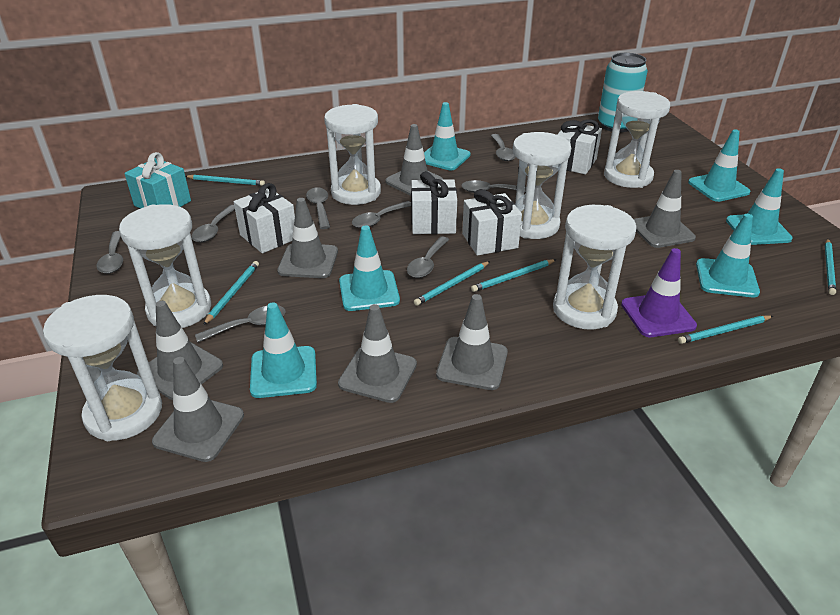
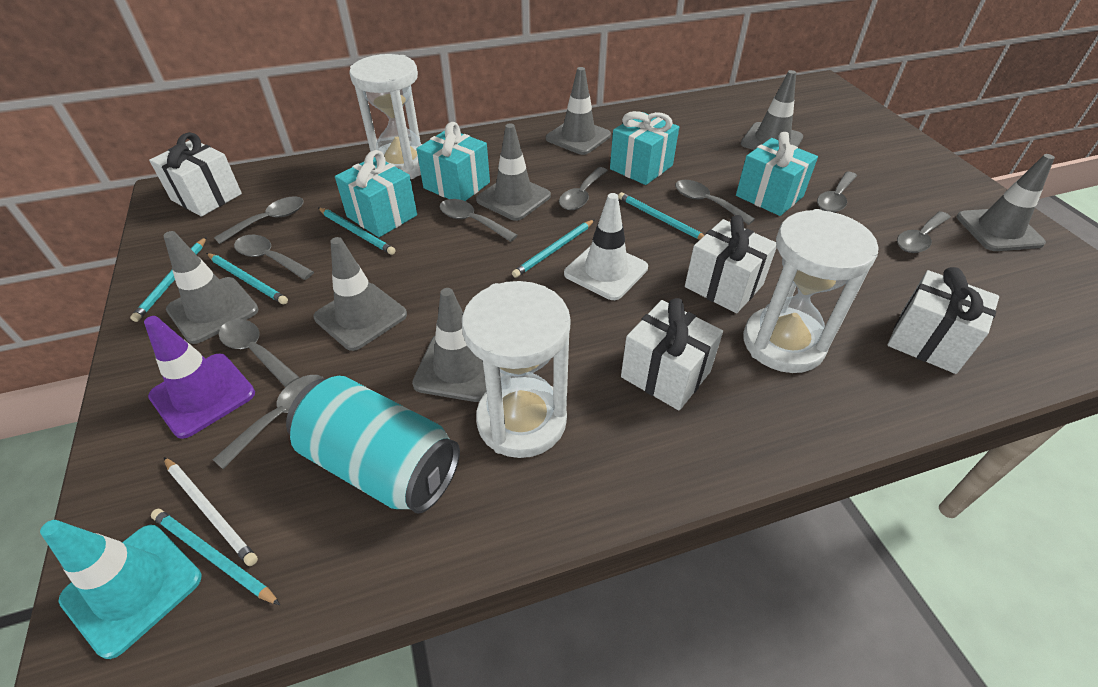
grey spoon: 8 -> 9
turquoise gift: 1 -> 4
turquoise traffic cone: 6 -> 1
white hourglass: 6 -> 3
white pencil: 0 -> 1
white traffic cone: 0 -> 1

